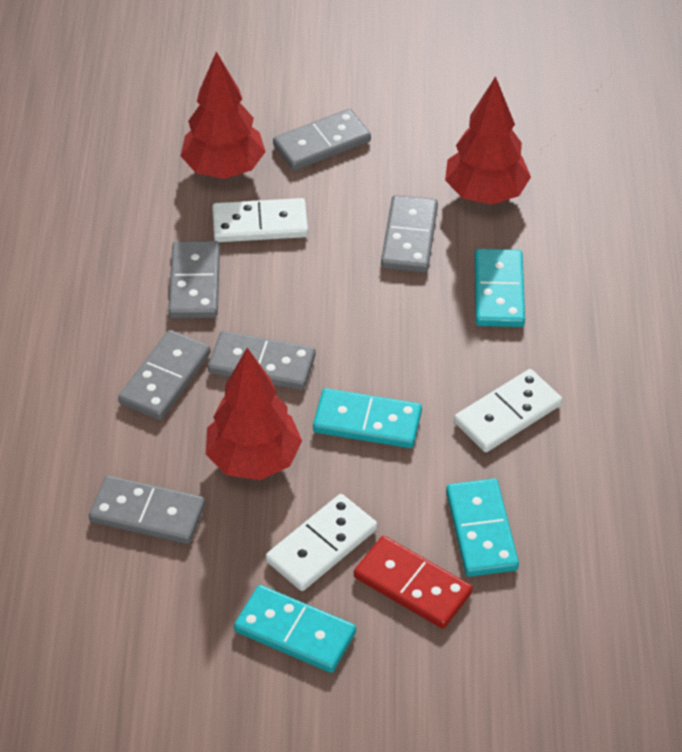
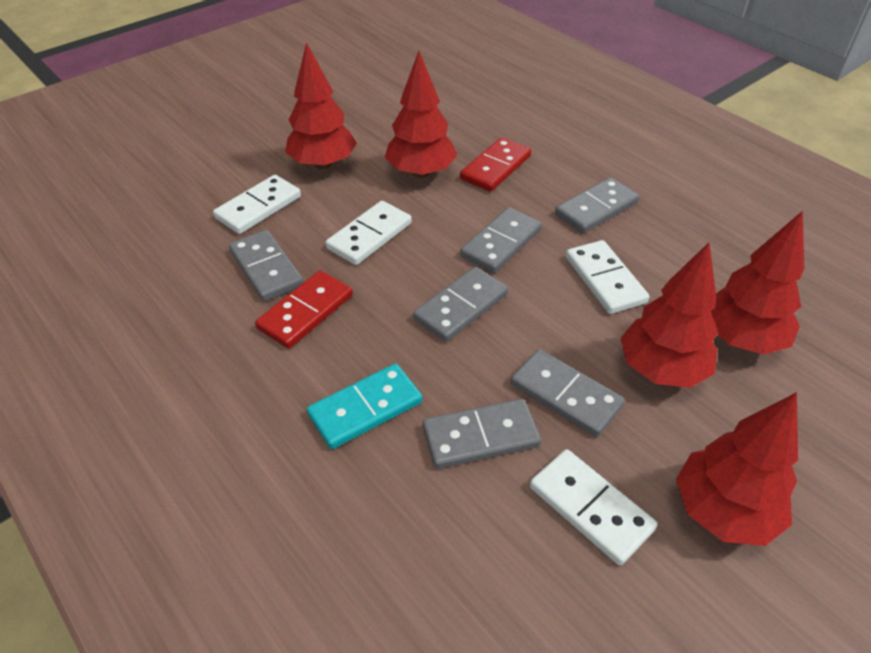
red domino: 1 -> 2
red tree: 3 -> 5
turquoise domino: 4 -> 1
white domino: 3 -> 4

